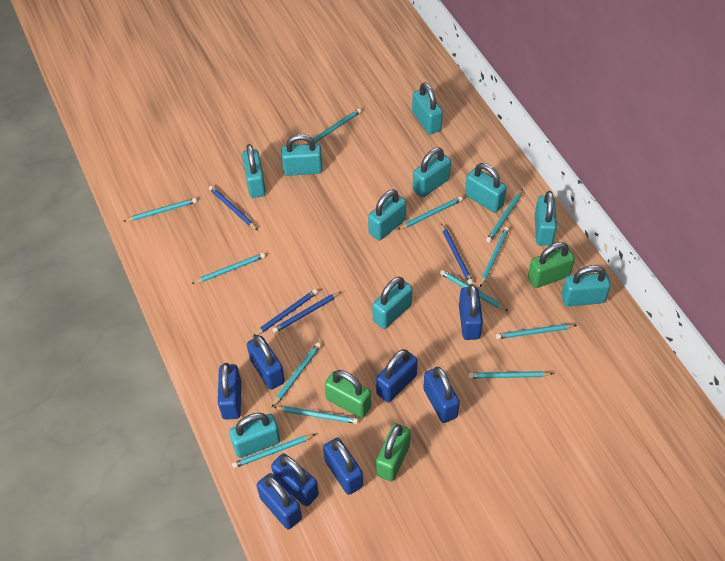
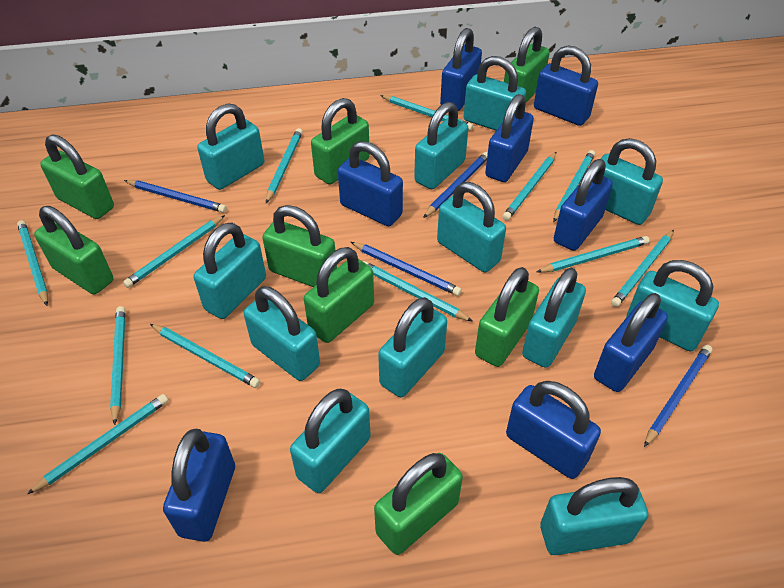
green padlock: 3 -> 8
turquoise padlock: 10 -> 12

